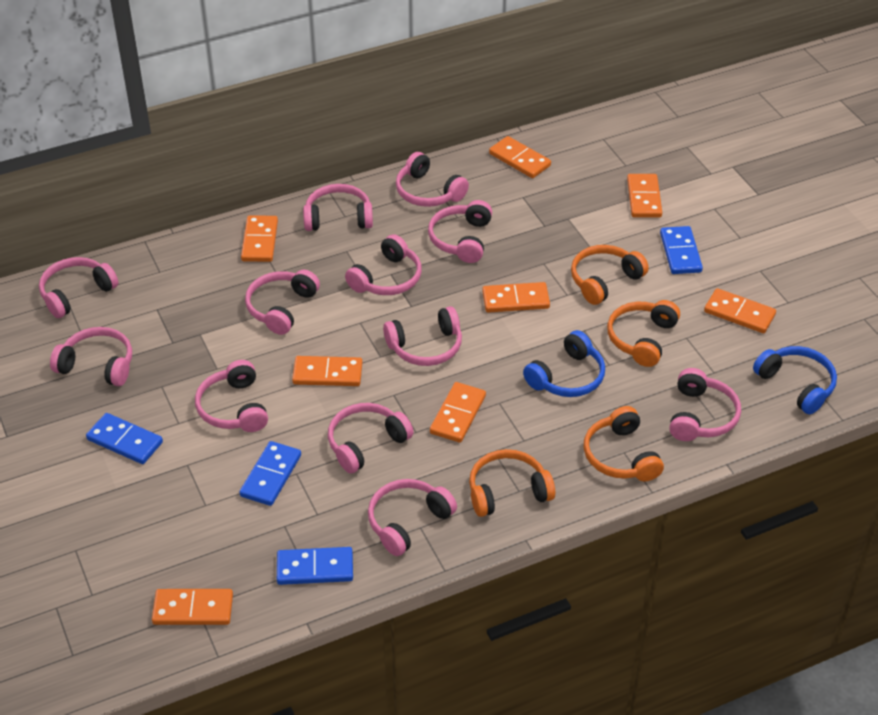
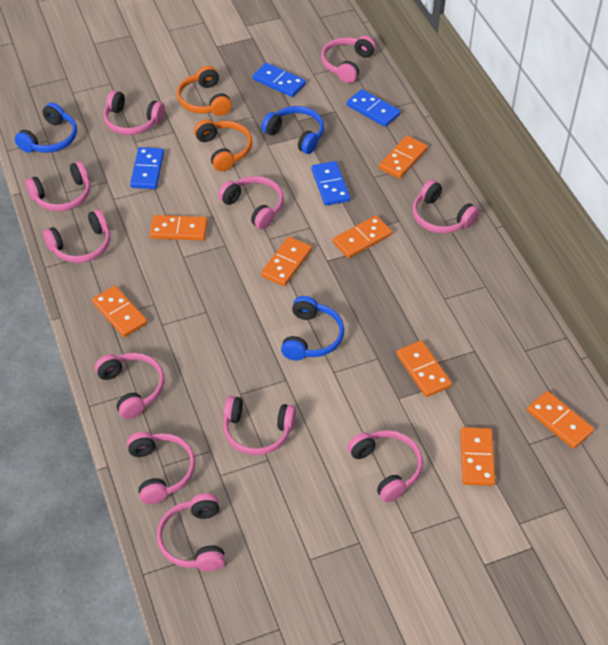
blue headphones: 2 -> 3
orange headphones: 4 -> 2
pink headphones: 12 -> 11

